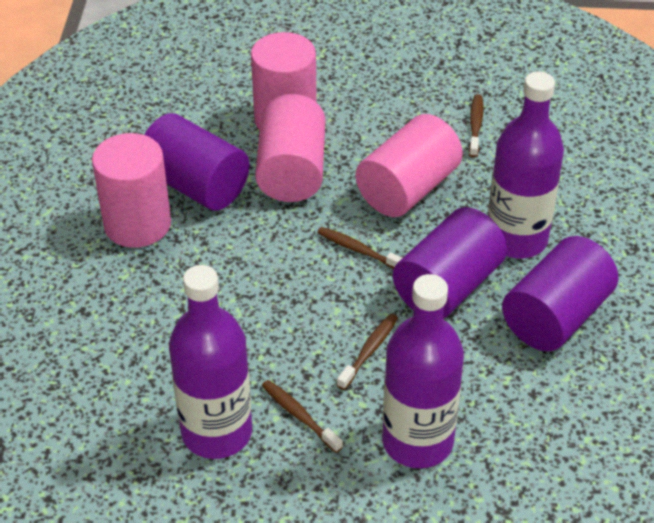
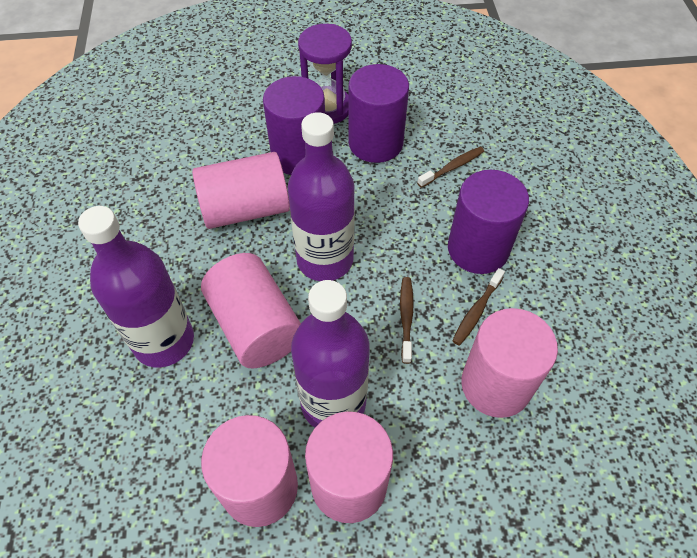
brown toothbrush: 4 -> 3
pink cylinder: 4 -> 5
purple hourglass: 0 -> 1

